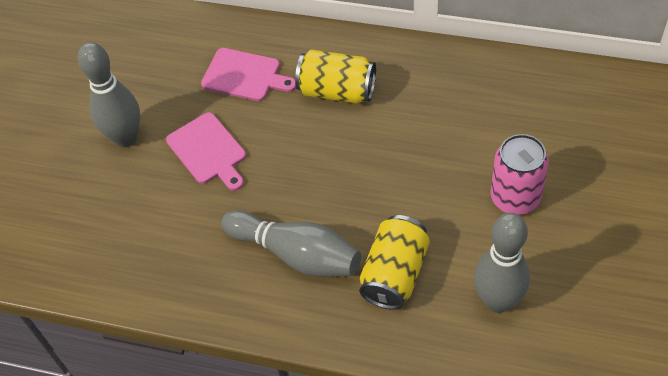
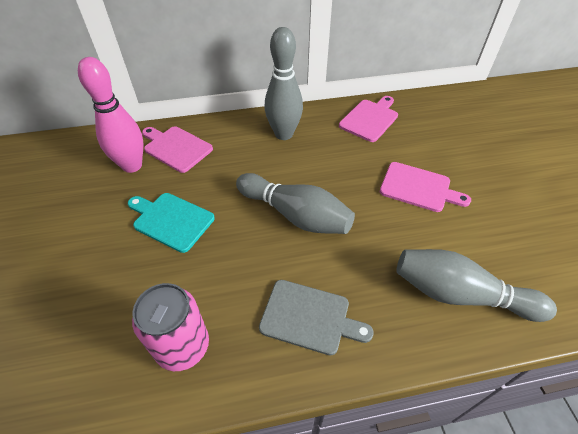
grey cutting board: 0 -> 1
pink bowling pin: 0 -> 1
pink cutting board: 2 -> 3
turquoise cutting board: 0 -> 1
yellow can: 2 -> 0

